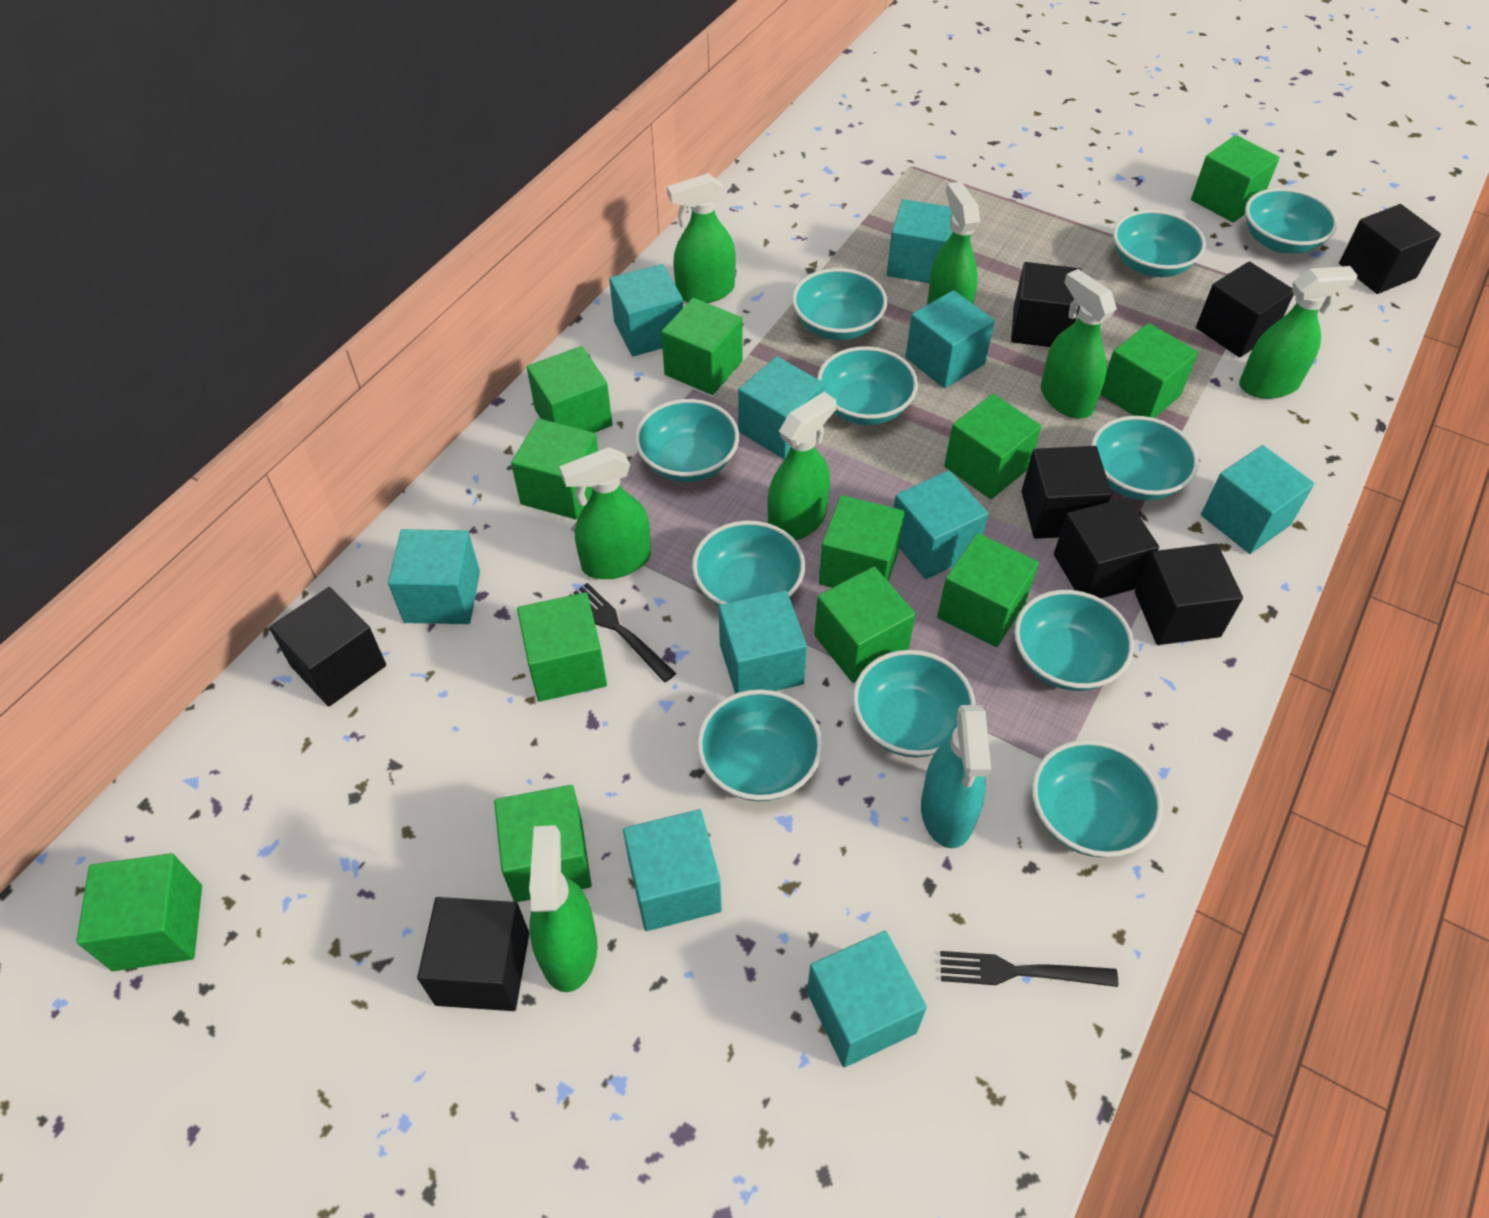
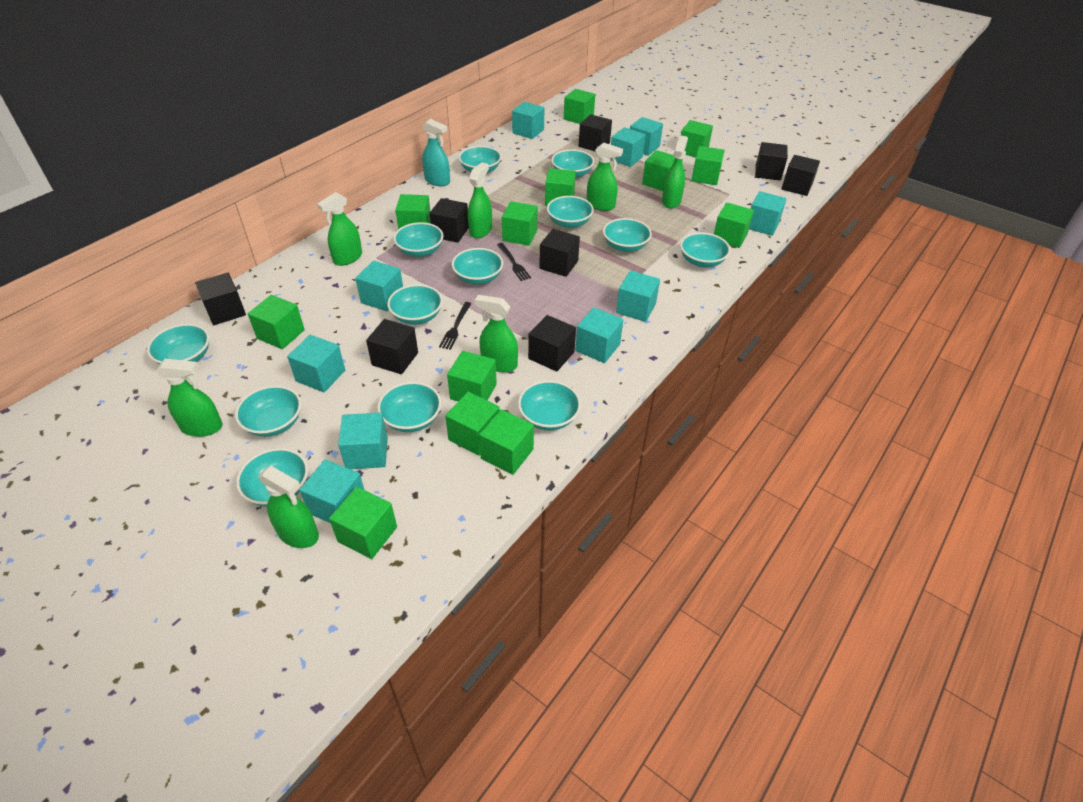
green cube: 12 -> 13
turquoise bowl: 11 -> 13

